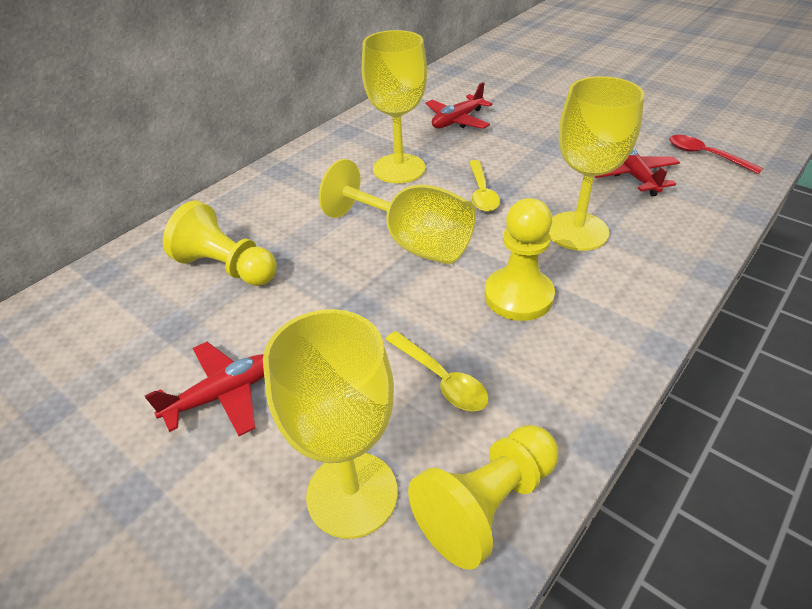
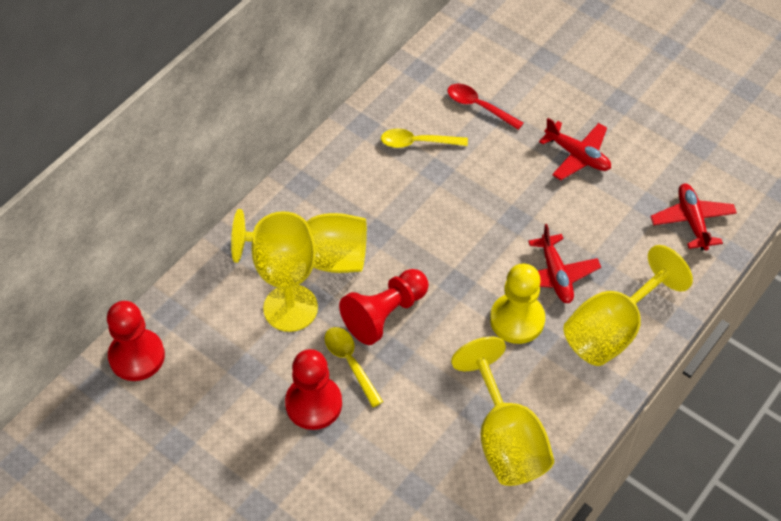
red pawn: 0 -> 3
yellow pawn: 3 -> 1

